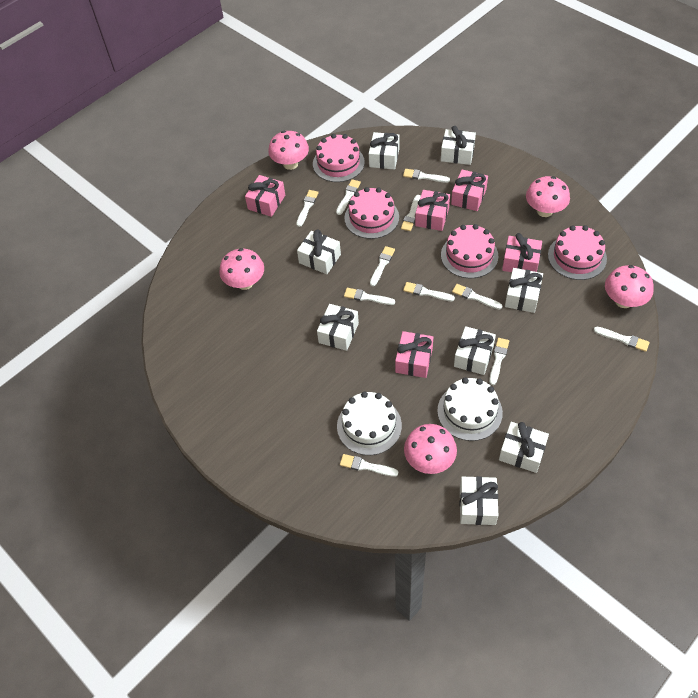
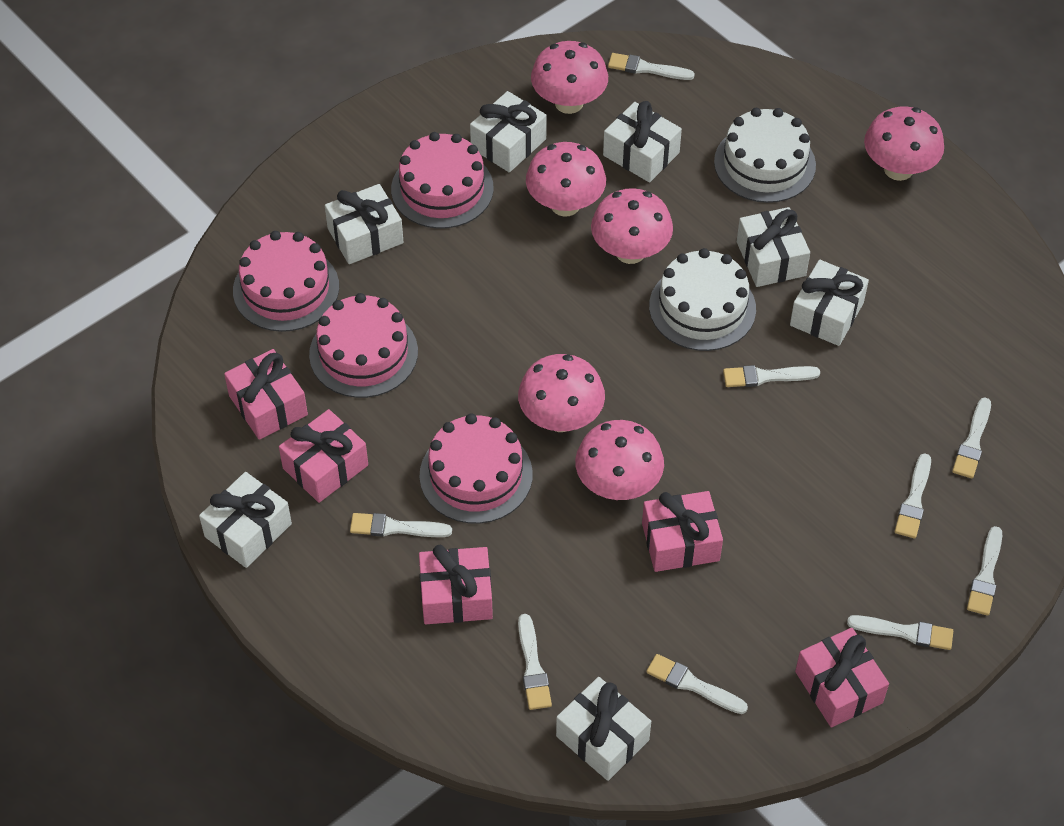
pink mushroom: 5 -> 6
white brush: 11 -> 9
white gift: 8 -> 7

